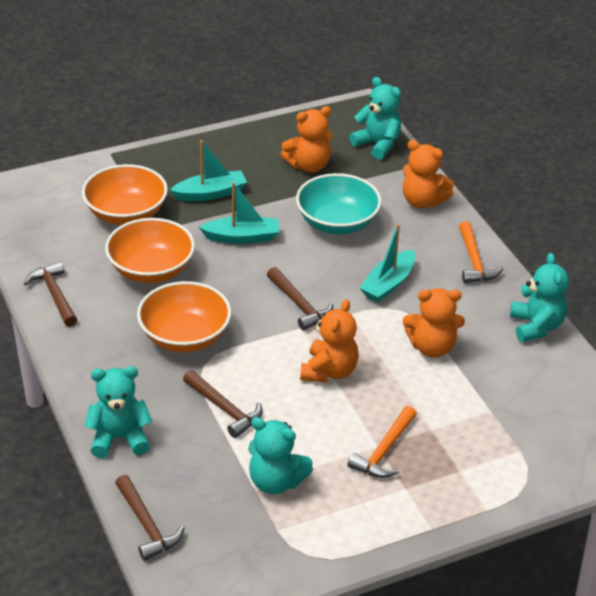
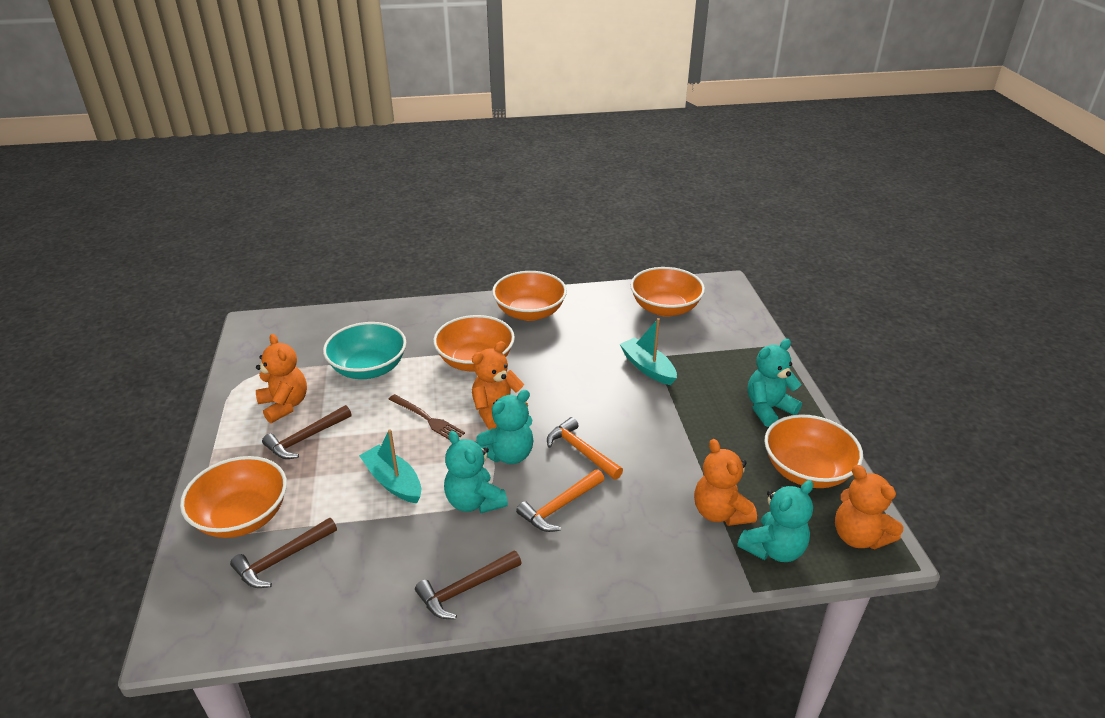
brown fork: 0 -> 1
brown hammer: 4 -> 3
orange bowl: 3 -> 5
turquoise boat: 3 -> 2

